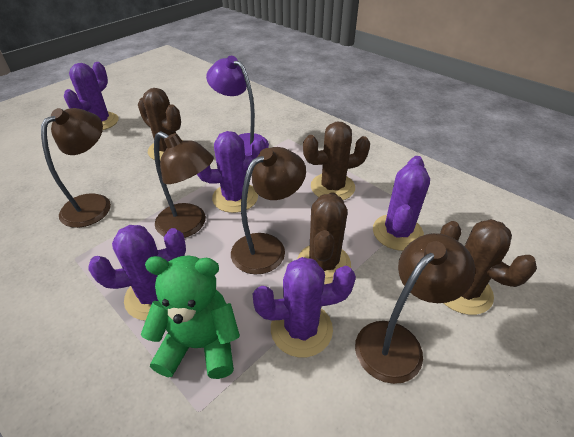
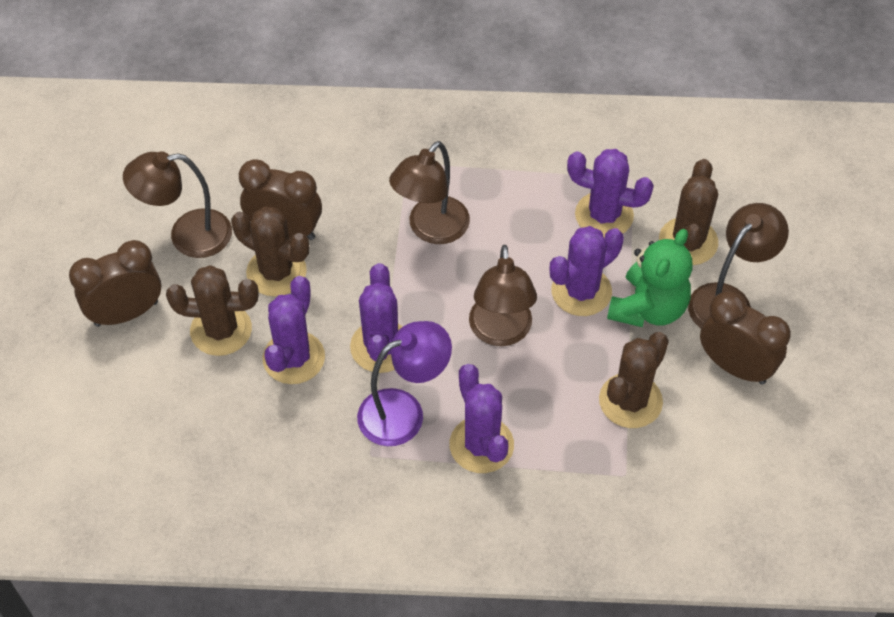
brown clock: 0 -> 3

